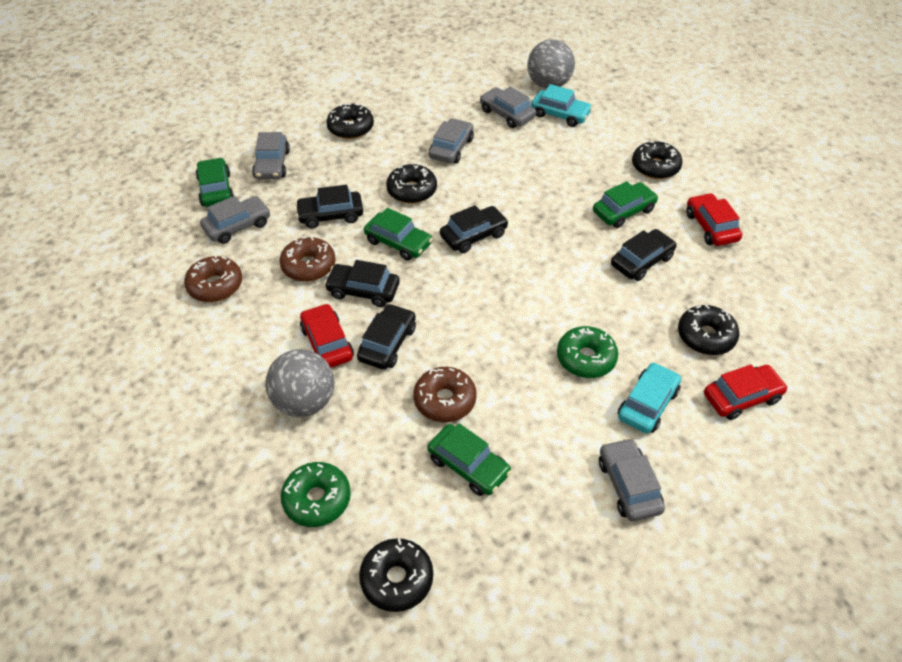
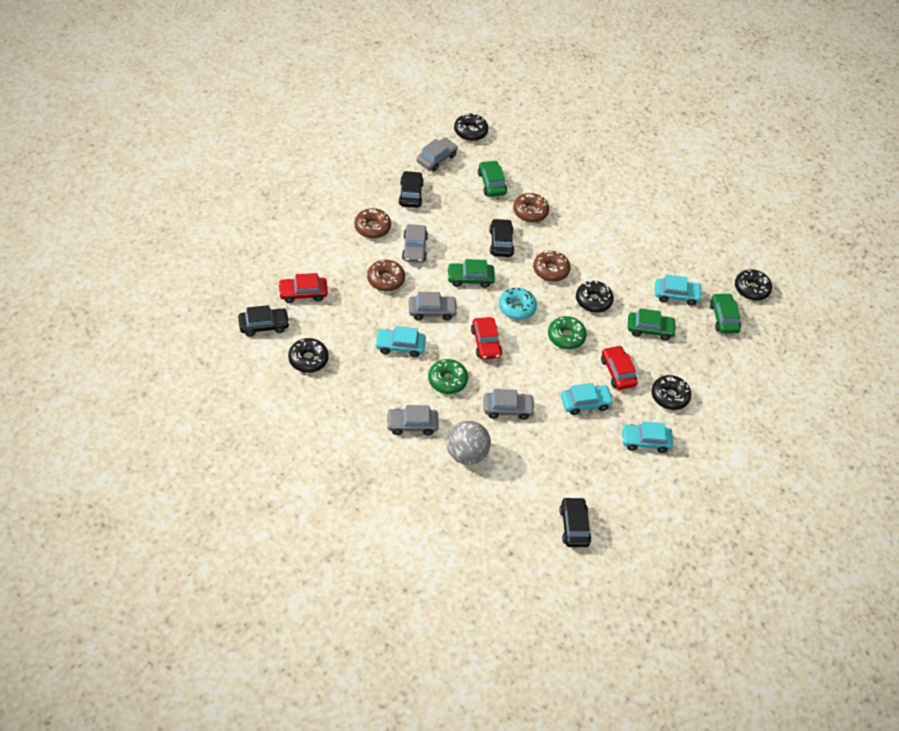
black car: 5 -> 4
brown donut: 3 -> 4
grey ball: 2 -> 1
turquoise car: 2 -> 4
turquoise donut: 0 -> 1

